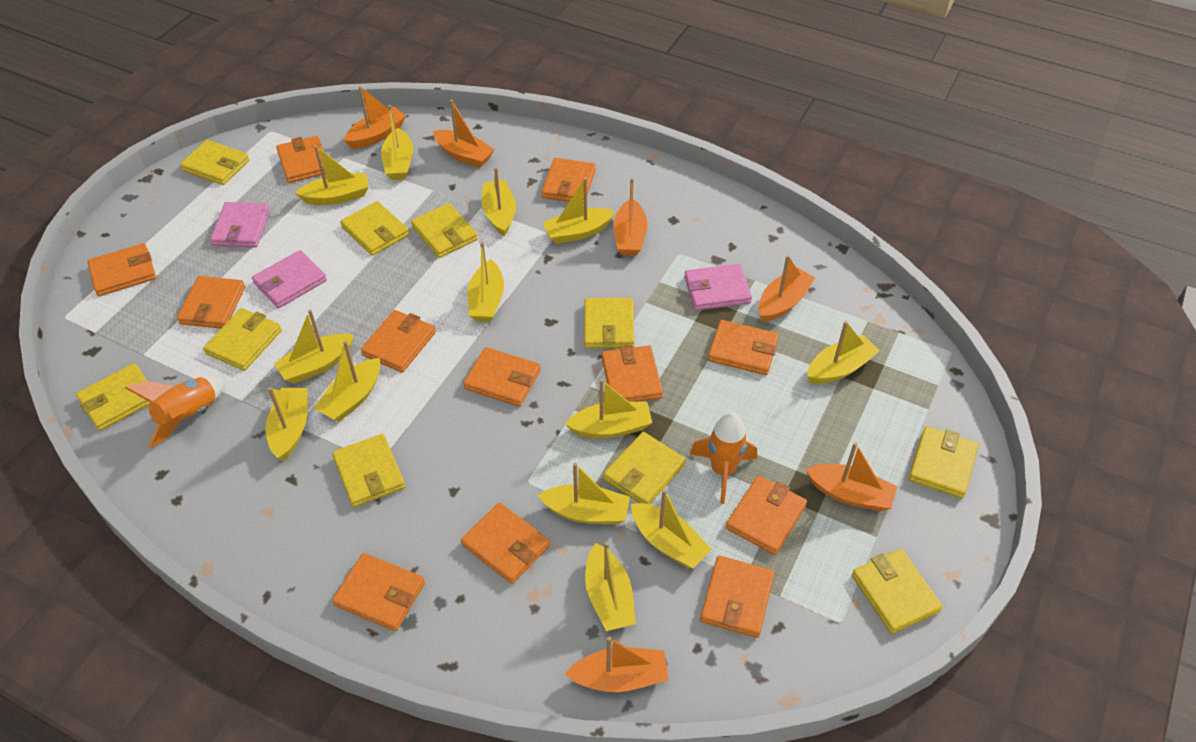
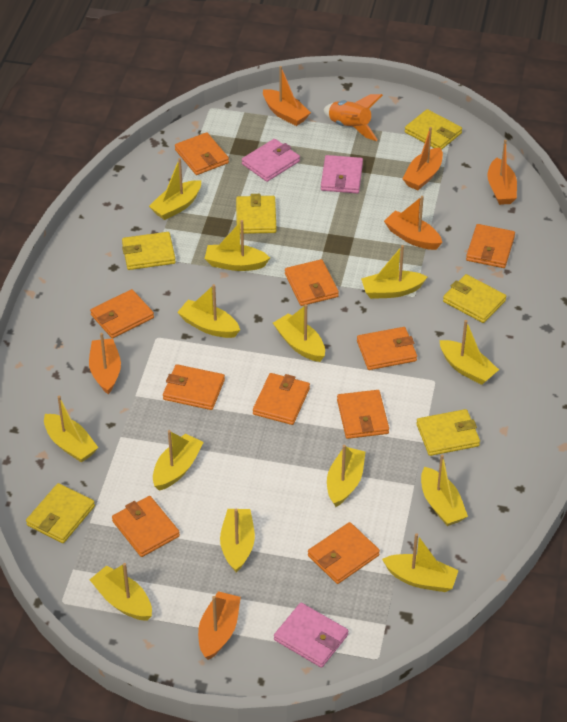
orange rocket: 2 -> 1
orange wallet: 12 -> 10
yellow wallet: 10 -> 6

